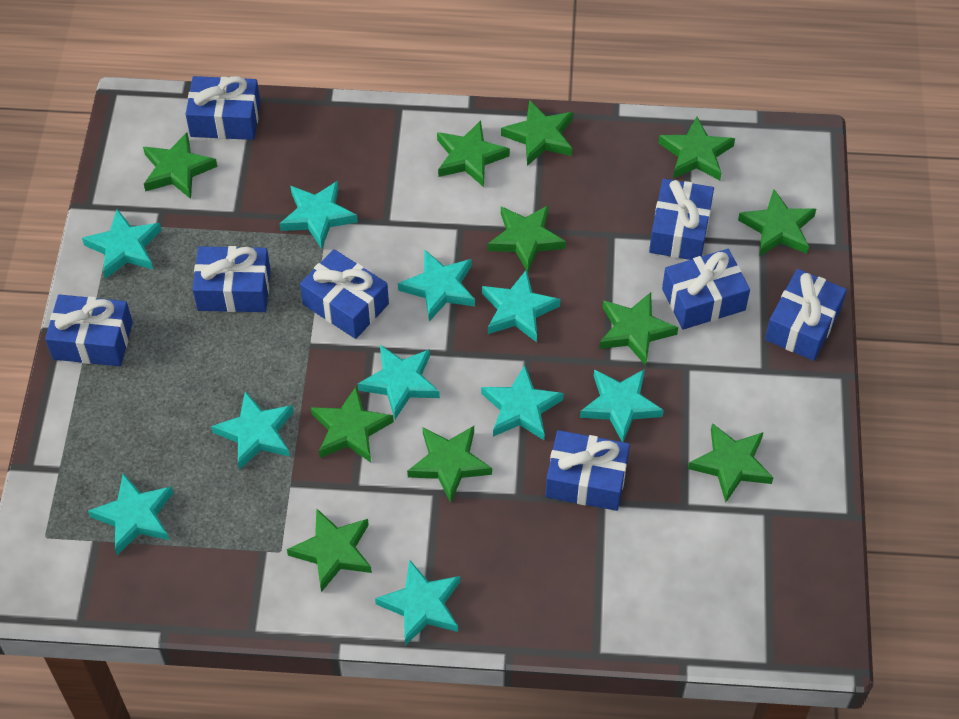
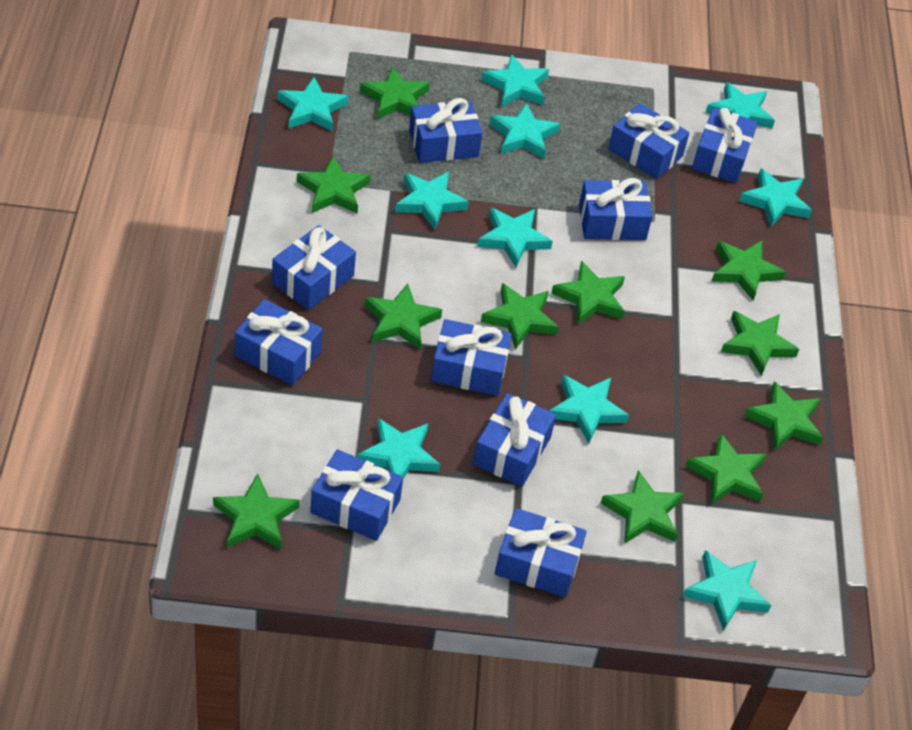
blue gift: 8 -> 10

